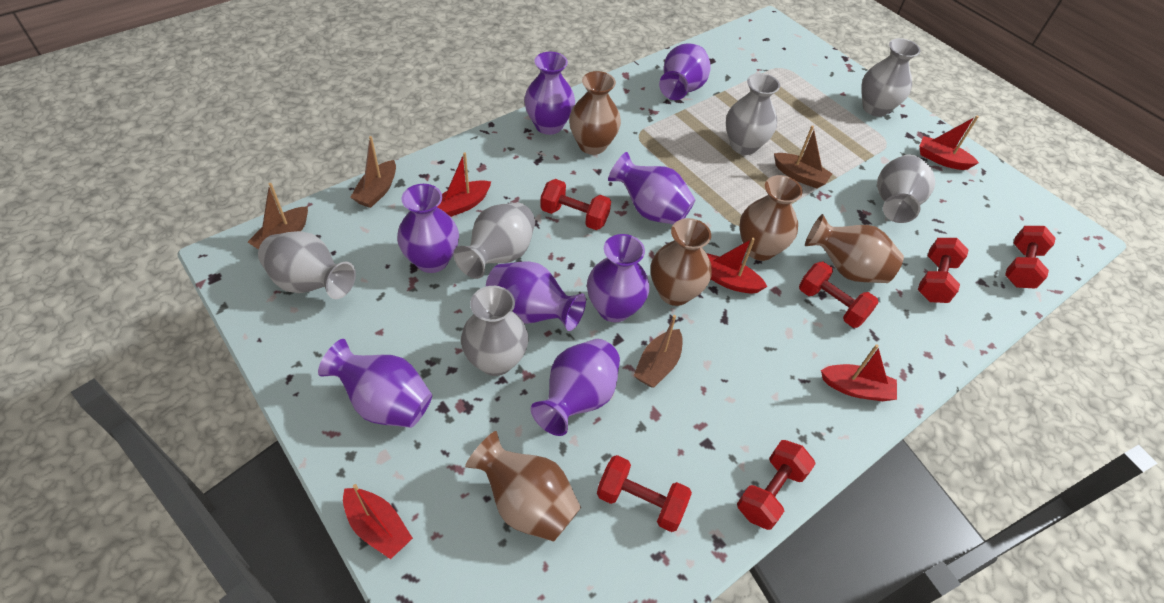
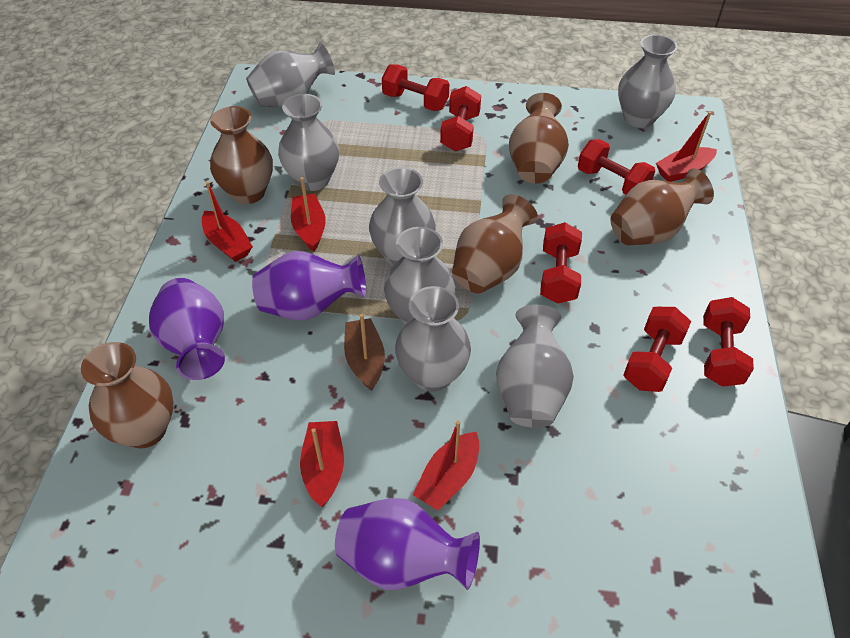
brown boat: 4 -> 1
grey vase: 6 -> 7
purple vase: 8 -> 3

